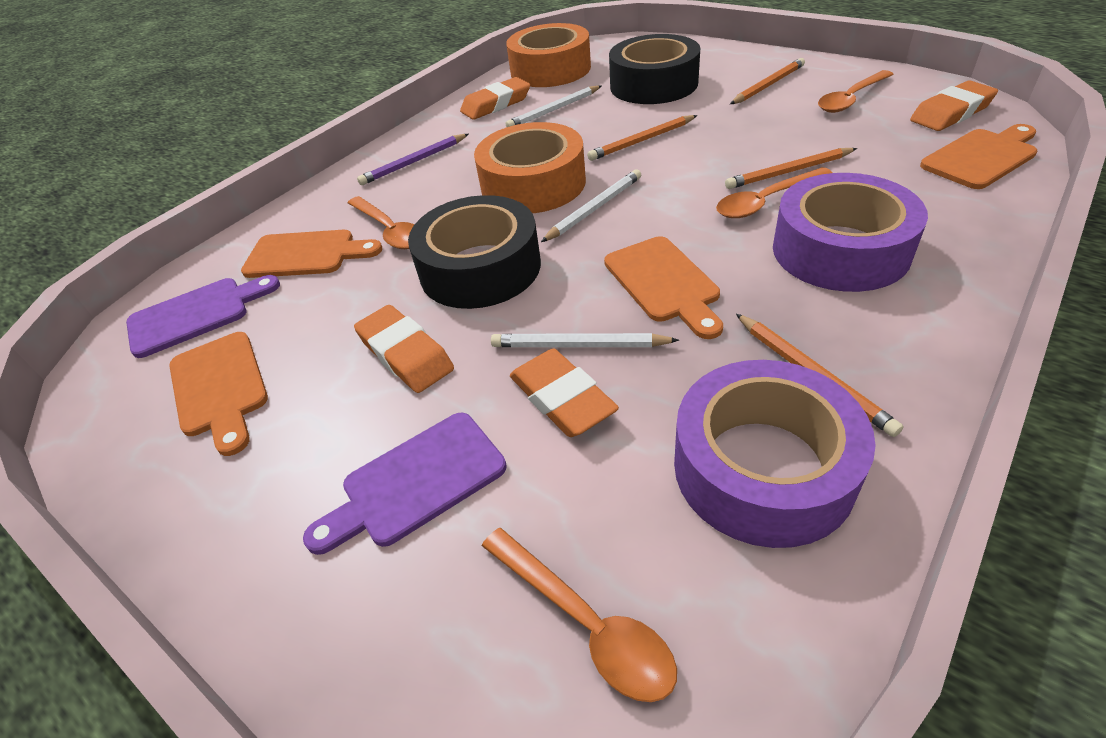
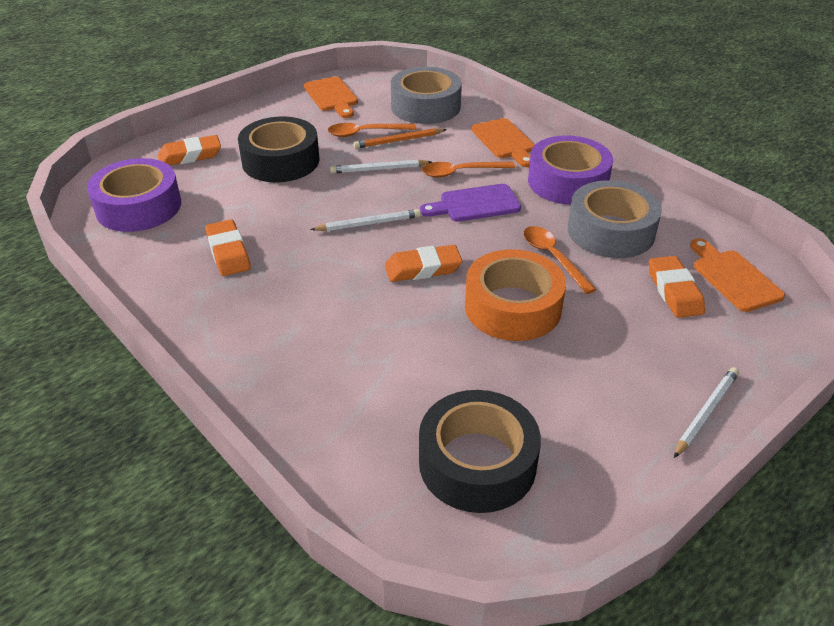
grey tape: 0 -> 2
orange cutting board: 4 -> 3
orange pencil: 4 -> 1
orange spoon: 4 -> 3
orange tape: 2 -> 1
purple cutting board: 2 -> 1
purple pencil: 1 -> 0

